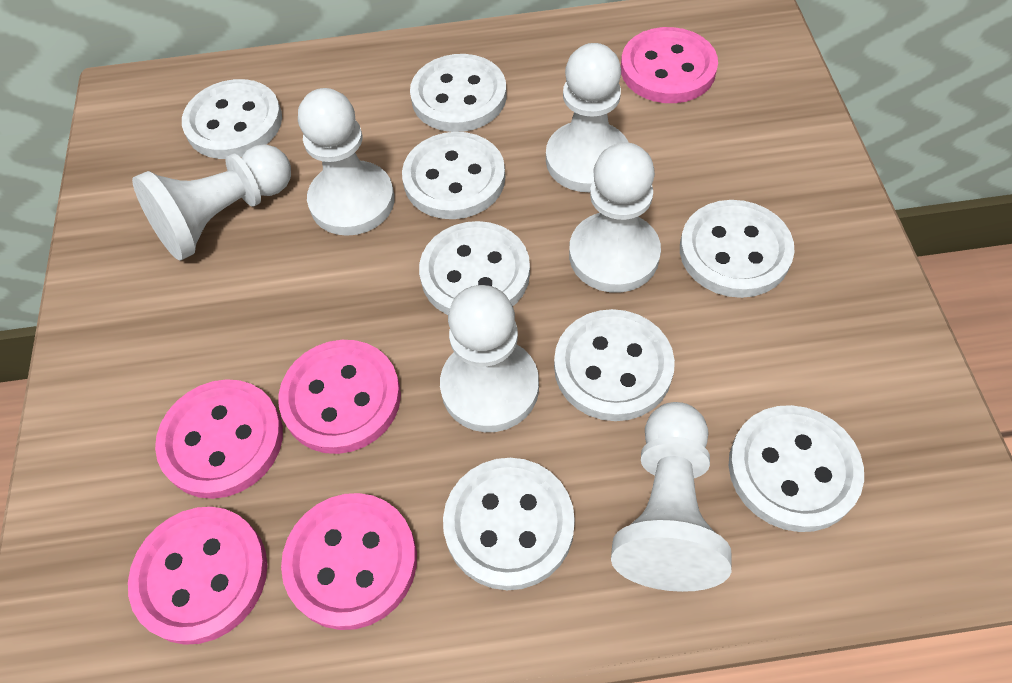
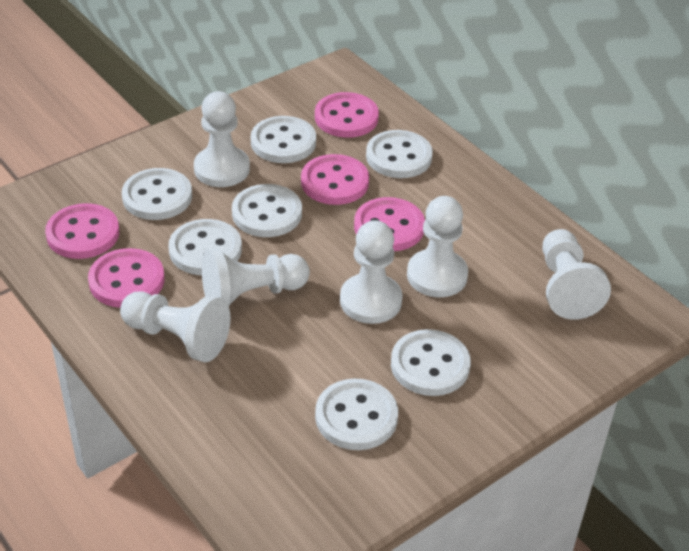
white button: 8 -> 7

